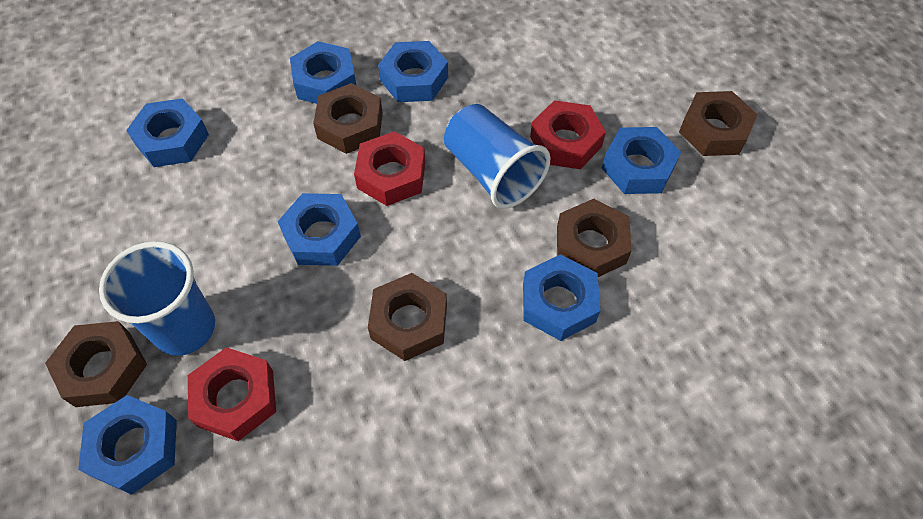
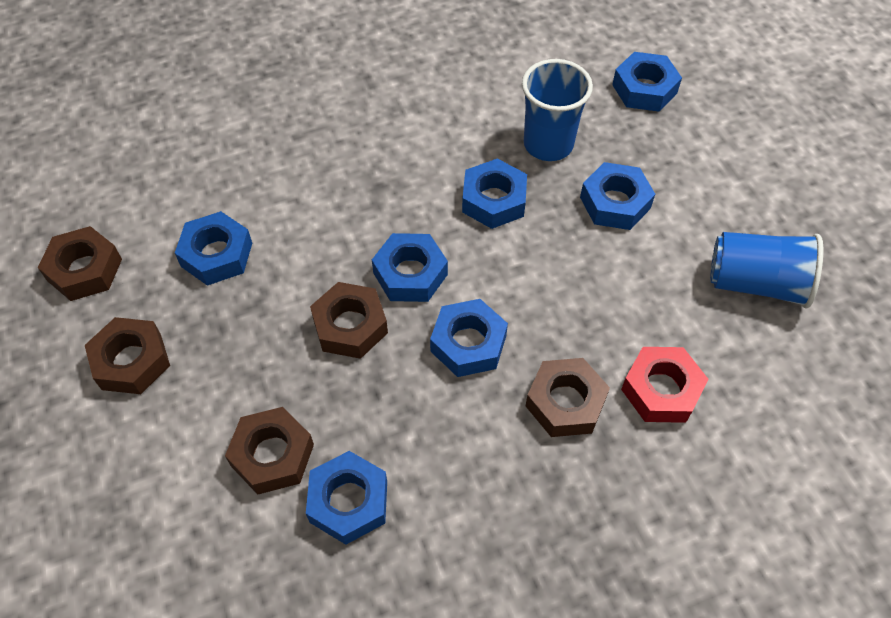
red nut: 3 -> 1

